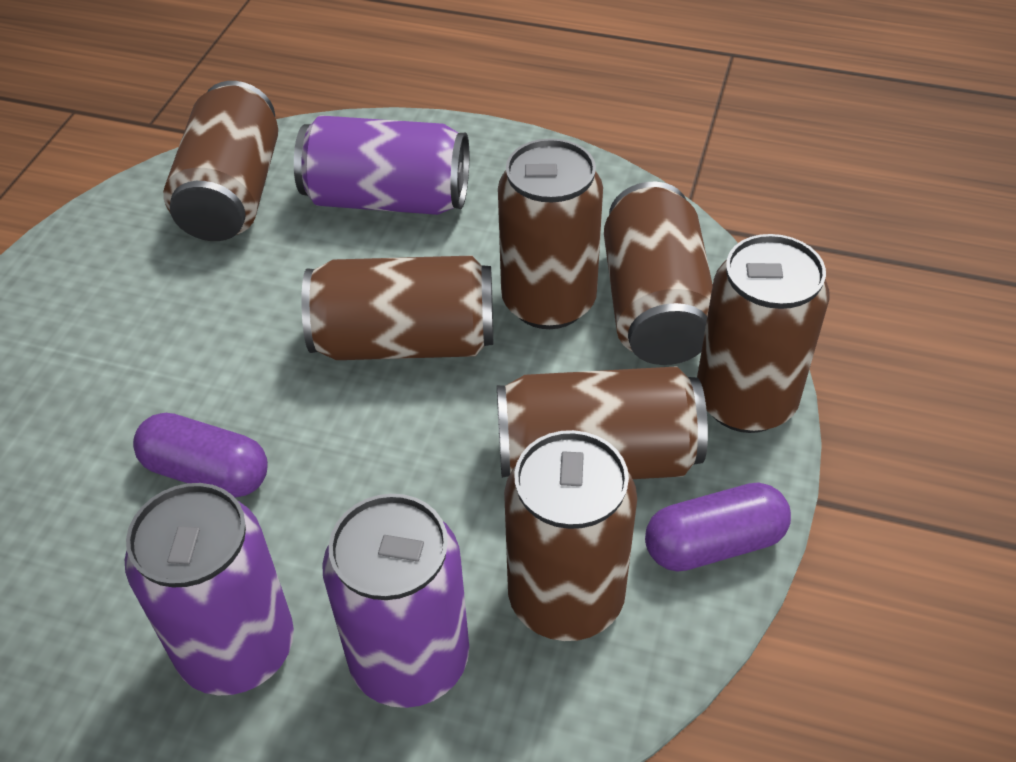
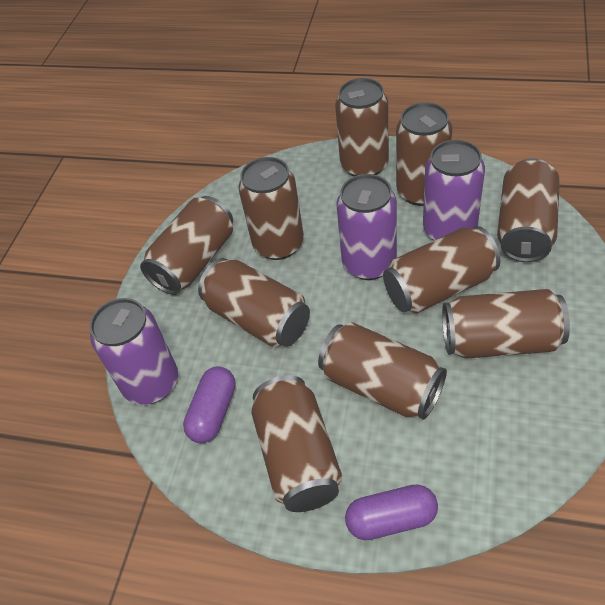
brown can: 7 -> 10

